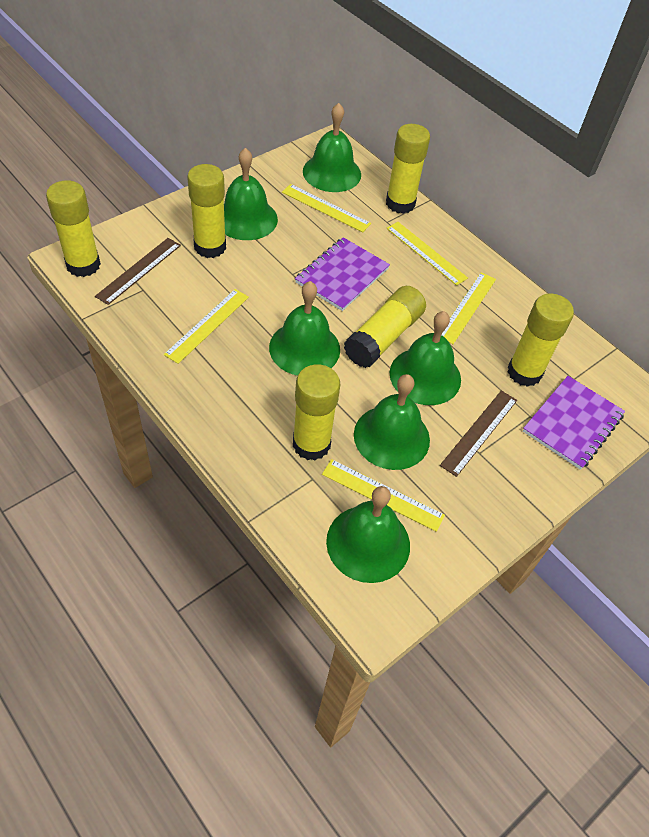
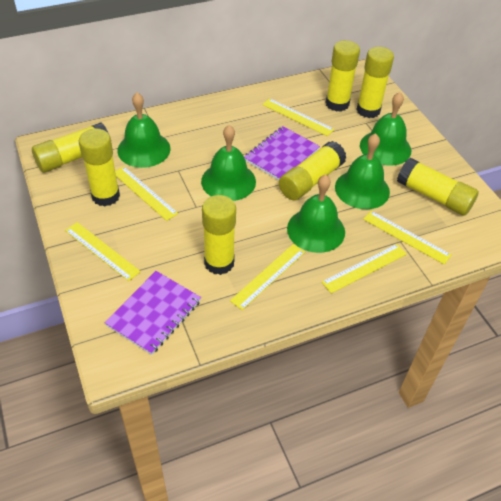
brown ruler: 2 -> 0
green bell: 6 -> 5
yellow glue stick: 6 -> 7
yellow ruler: 5 -> 6

